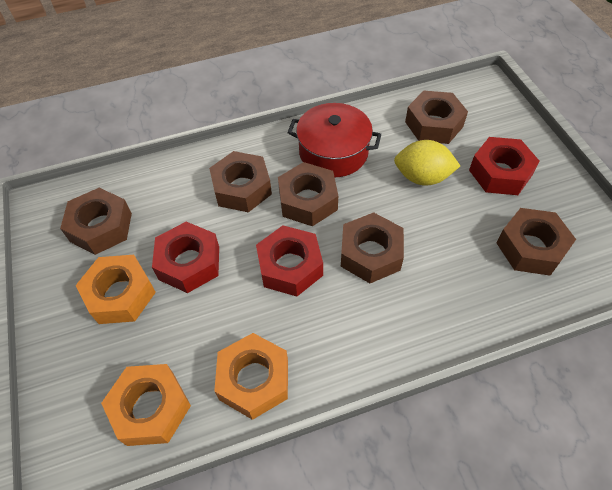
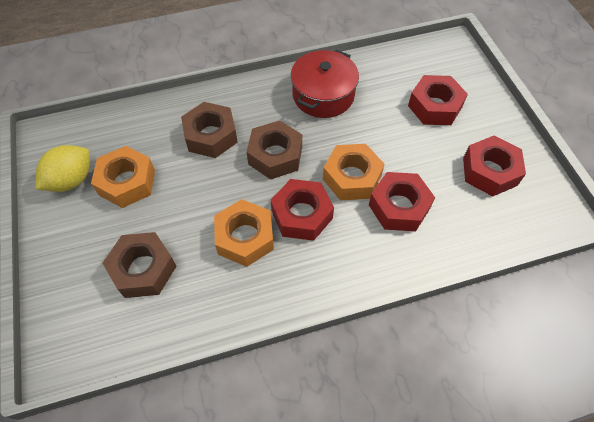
brown nut: 6 -> 3
red nut: 3 -> 4

